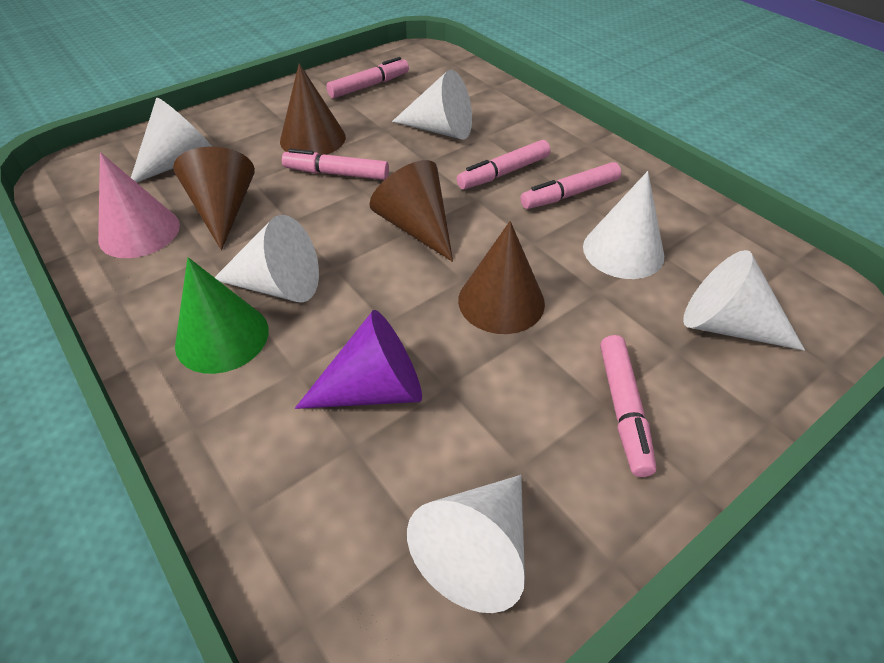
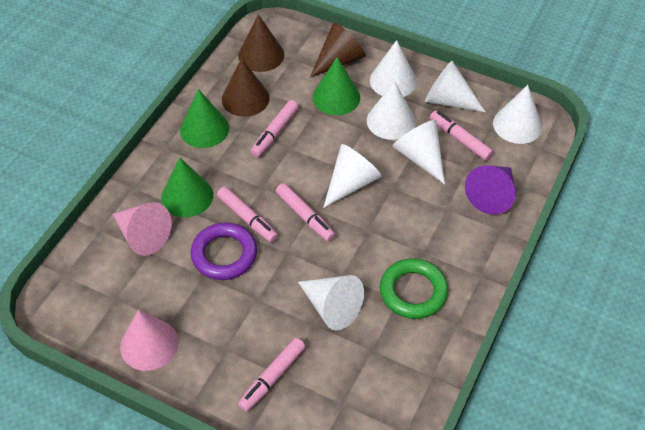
brown cone: 4 -> 3
green cone: 1 -> 3
green ring: 0 -> 1
pink cone: 1 -> 2
purple ring: 0 -> 1
white cone: 6 -> 7

